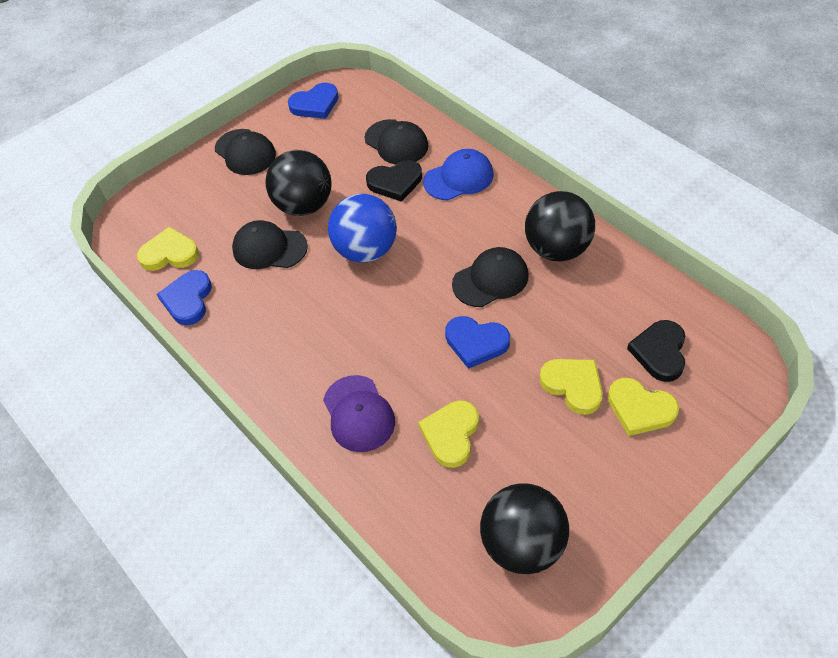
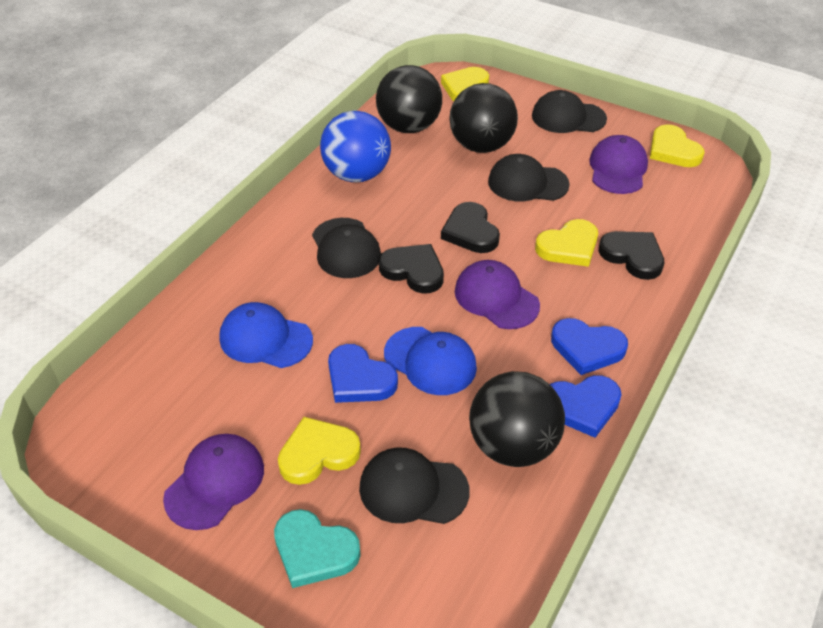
black heart: 2 -> 3
blue cap: 1 -> 2
purple cap: 1 -> 3
turquoise heart: 0 -> 1

